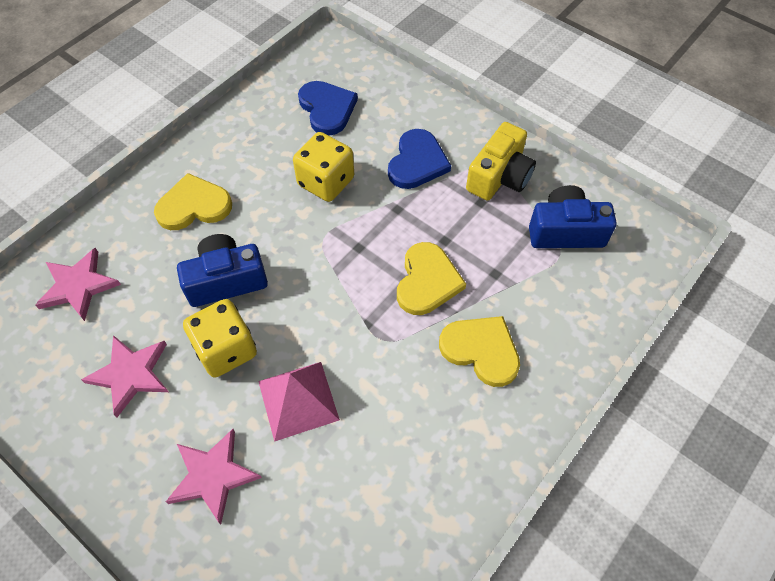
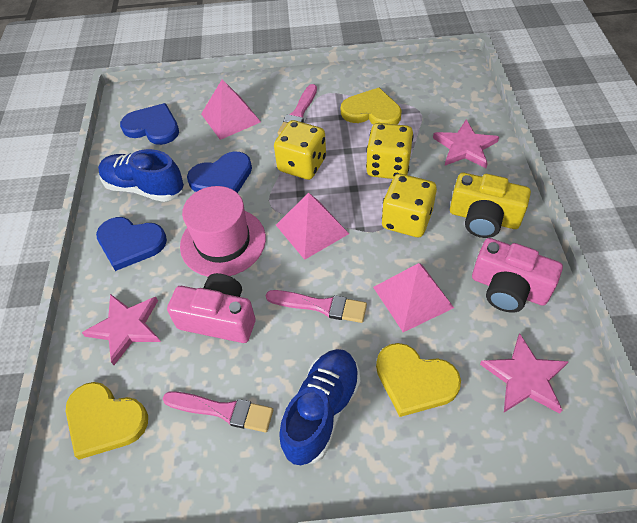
blue camera: 2 -> 0
blue heart: 2 -> 3
blue shoe: 0 -> 2
pink brush: 0 -> 3
pink camera: 0 -> 2
pink hat: 0 -> 1
pink pyramid: 1 -> 3
yellow dice: 2 -> 3

